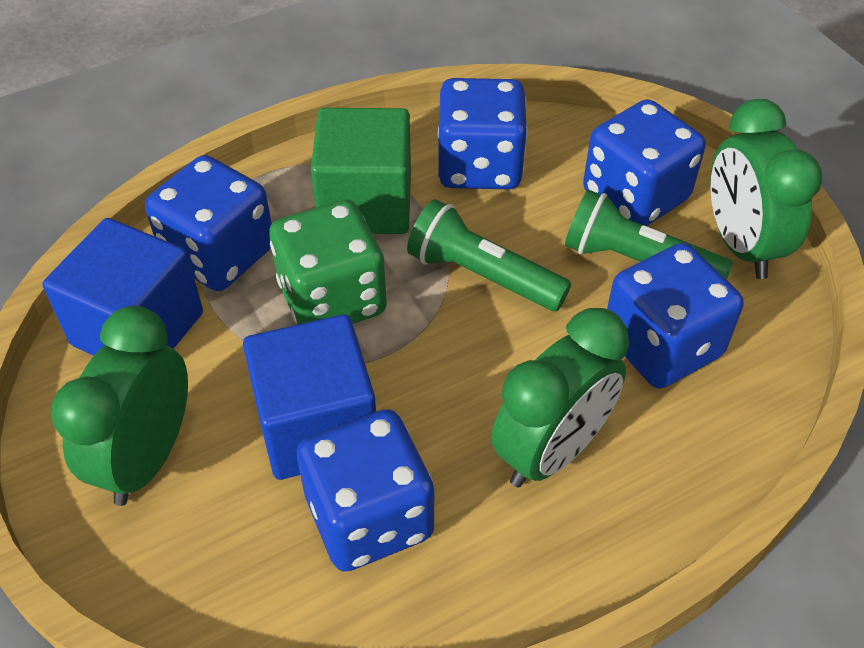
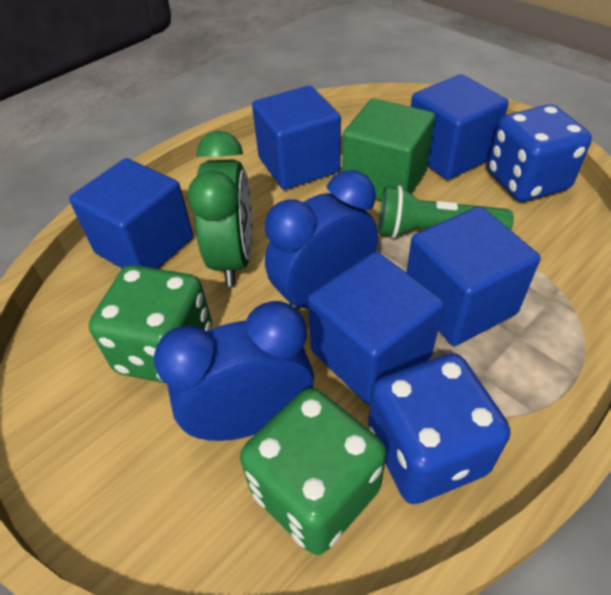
blue clock: 0 -> 2
blue cube: 2 -> 5
blue dice: 5 -> 2
green clock: 3 -> 1
green dice: 1 -> 2
green flashlight: 2 -> 1

